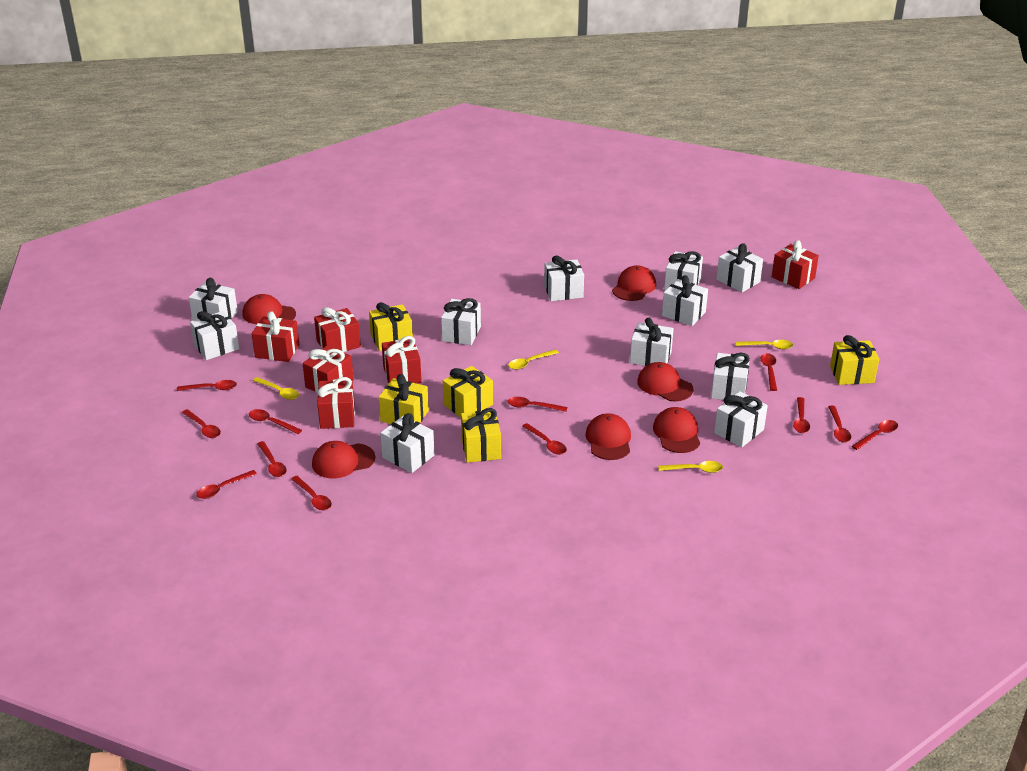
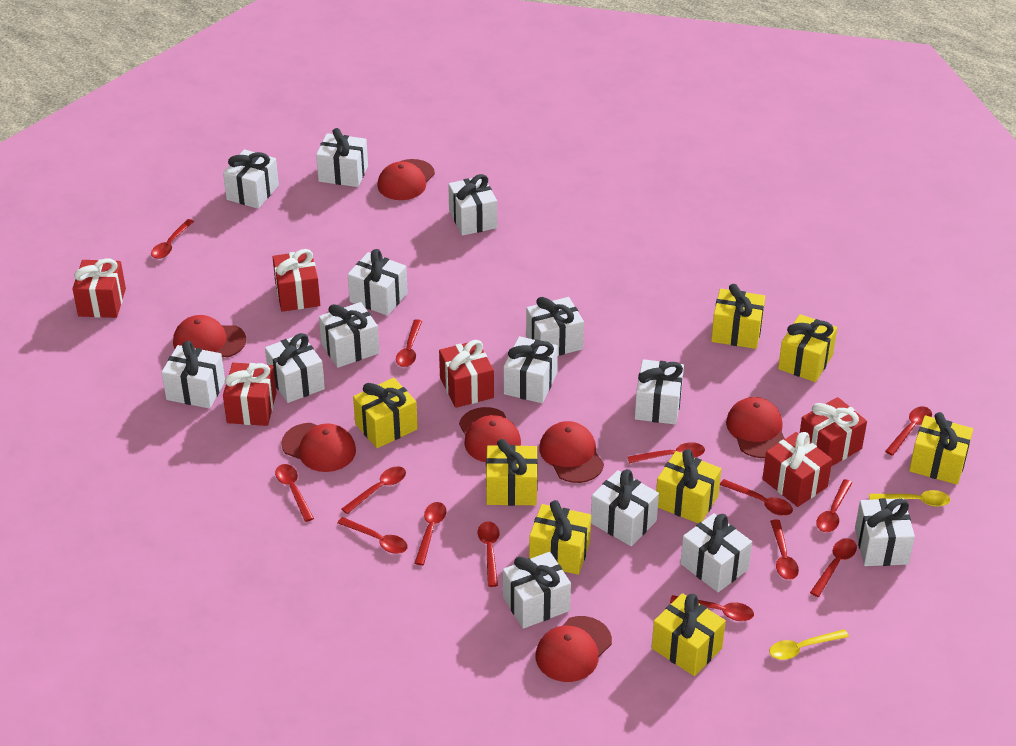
red cap: 6 -> 7
red spoon: 12 -> 14
white gift: 11 -> 14
yellow gift: 5 -> 8
yellow spoon: 4 -> 2

